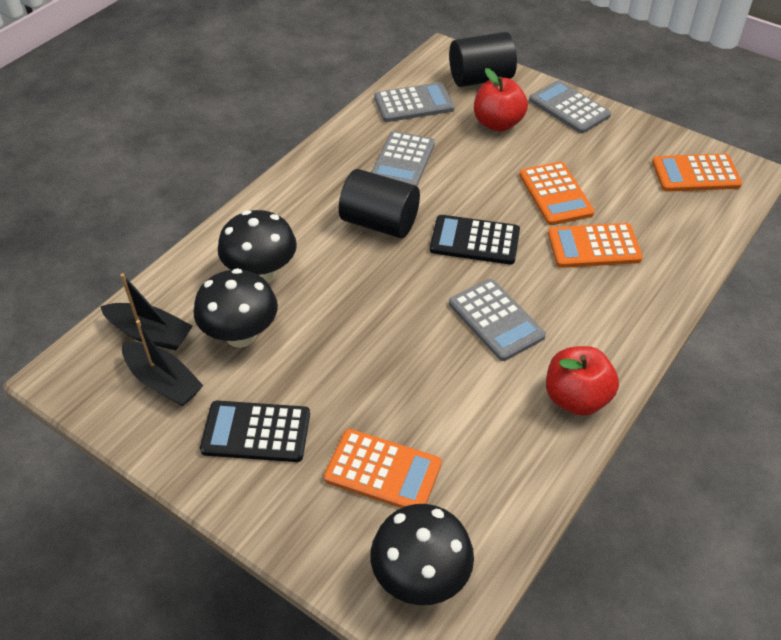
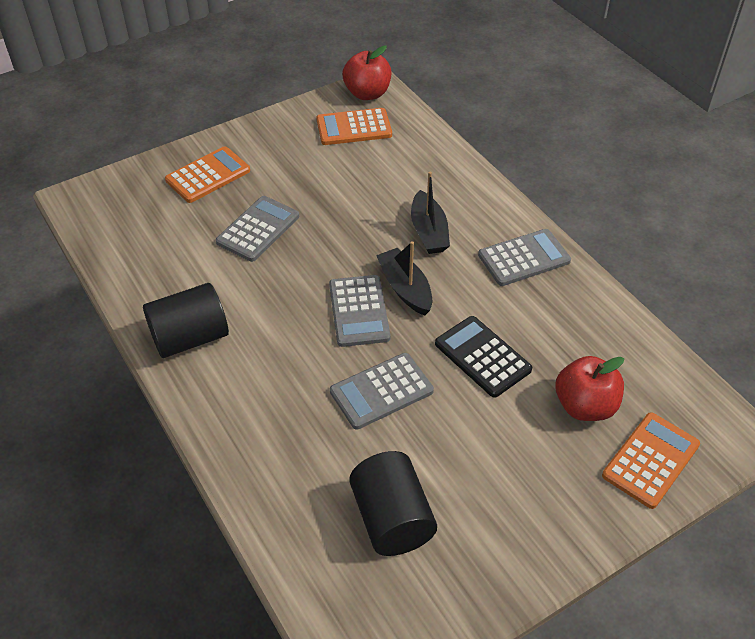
black calculator: 2 -> 1
black mushroom: 3 -> 0
orange calculator: 4 -> 3

